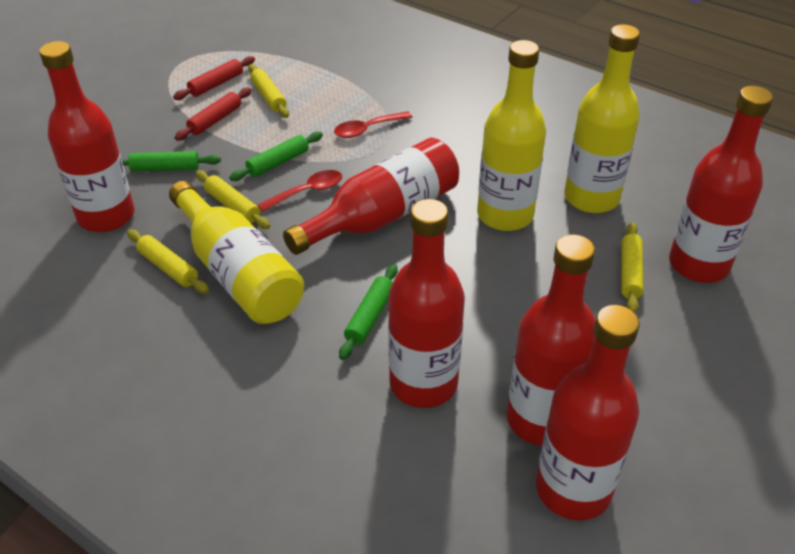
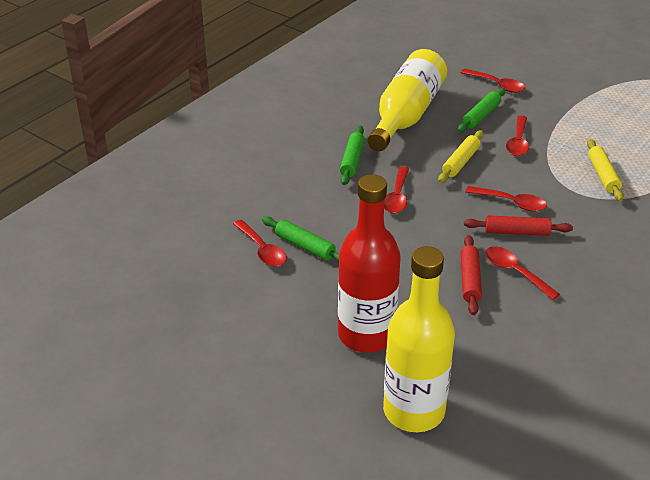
red bottle: 6 -> 1
red spoon: 2 -> 6
yellow bottle: 3 -> 2
yellow rolling pin: 4 -> 2

